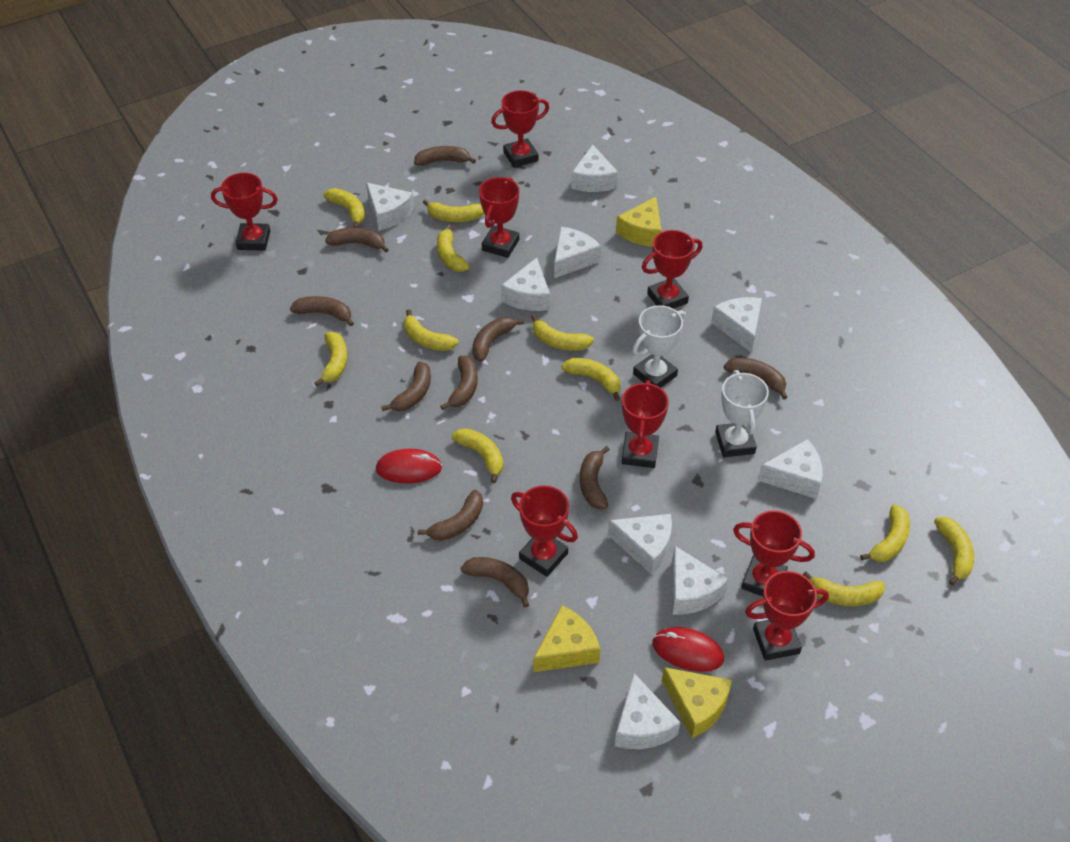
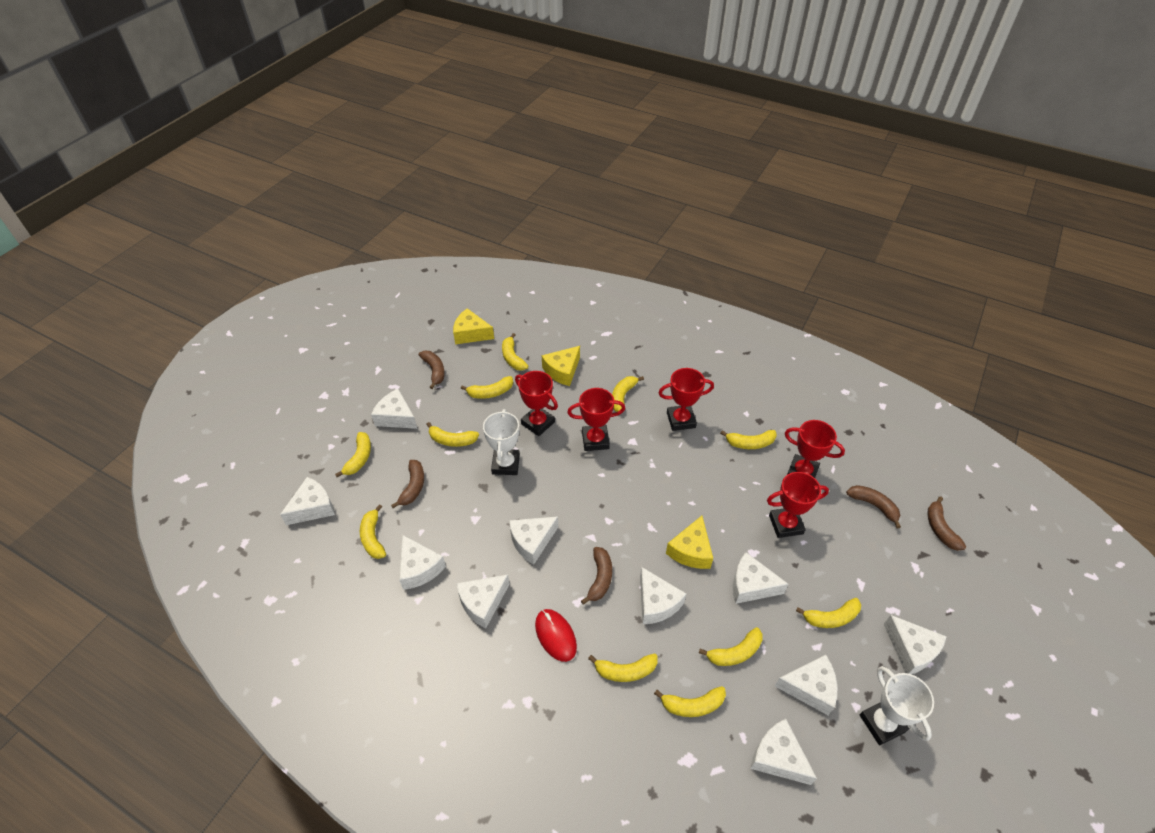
brown banana: 10 -> 5
red mouse: 2 -> 1
red trophy: 8 -> 5
white cheese: 9 -> 10

